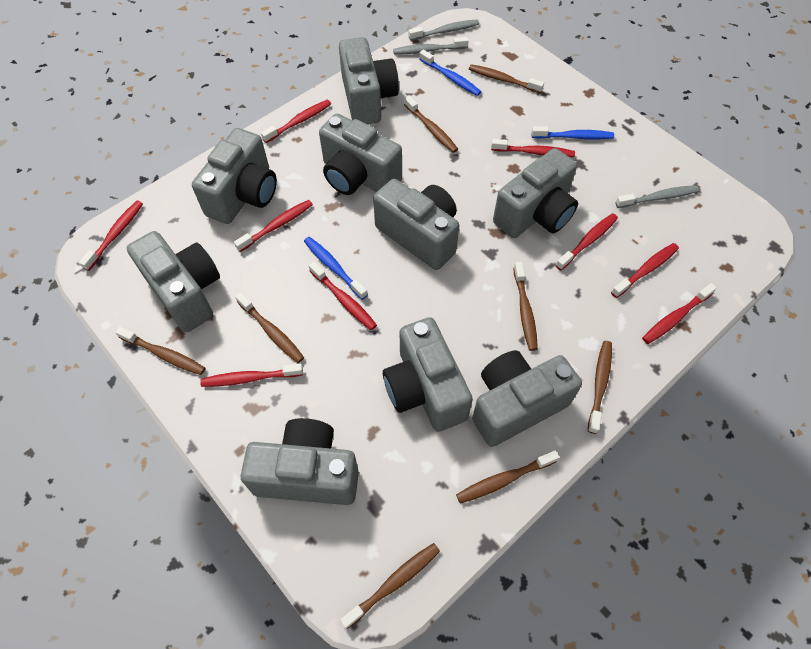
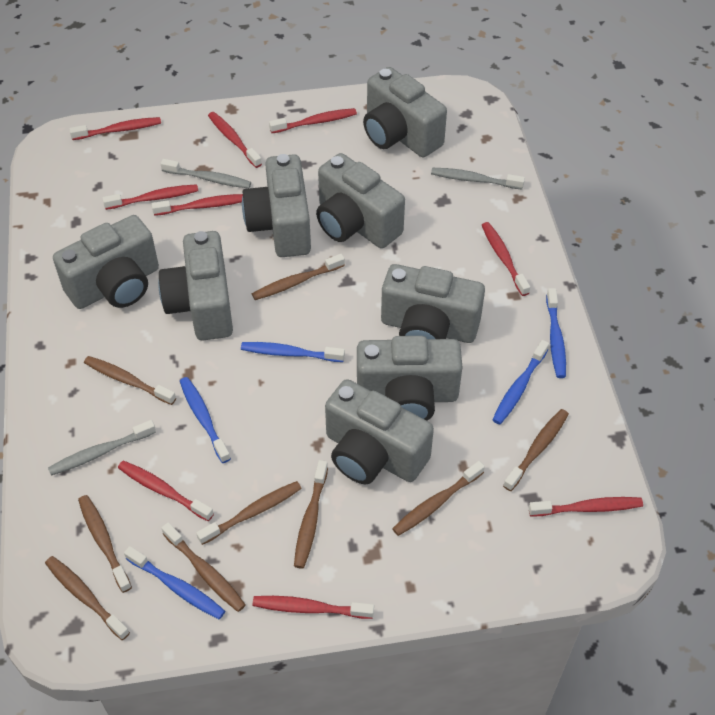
blue toothbrush: 3 -> 5
brown toothbrush: 8 -> 9
grey camera: 9 -> 8

